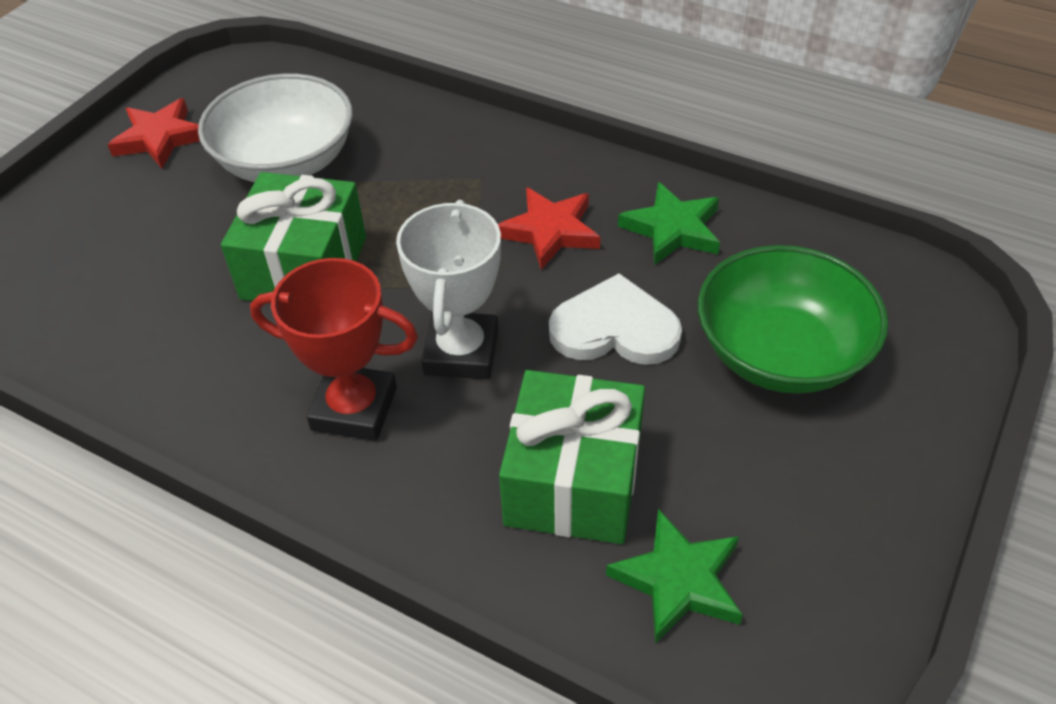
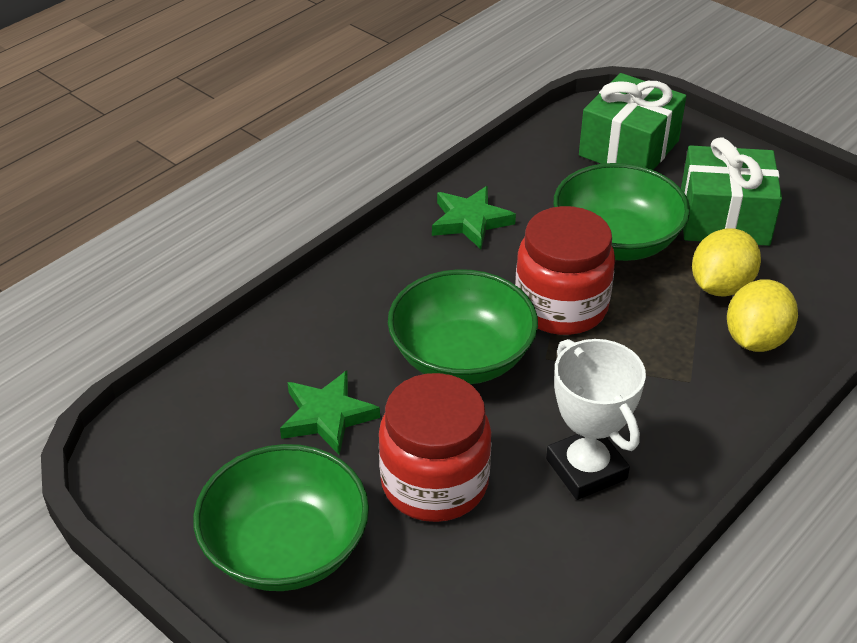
green bowl: 1 -> 3
red jar: 0 -> 2
red star: 2 -> 0
red trophy: 1 -> 0
white bowl: 1 -> 0
white heart: 1 -> 0
yellow lemon: 0 -> 2

